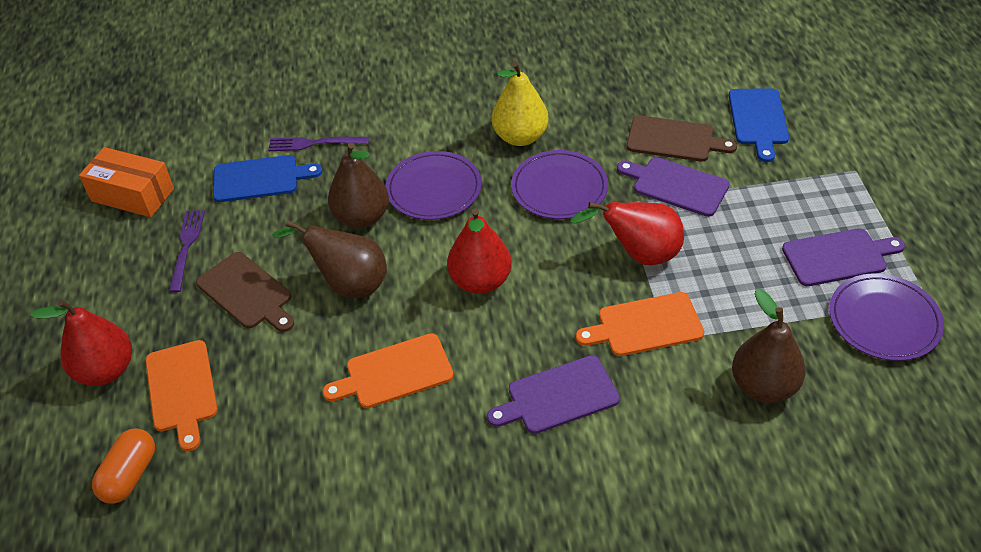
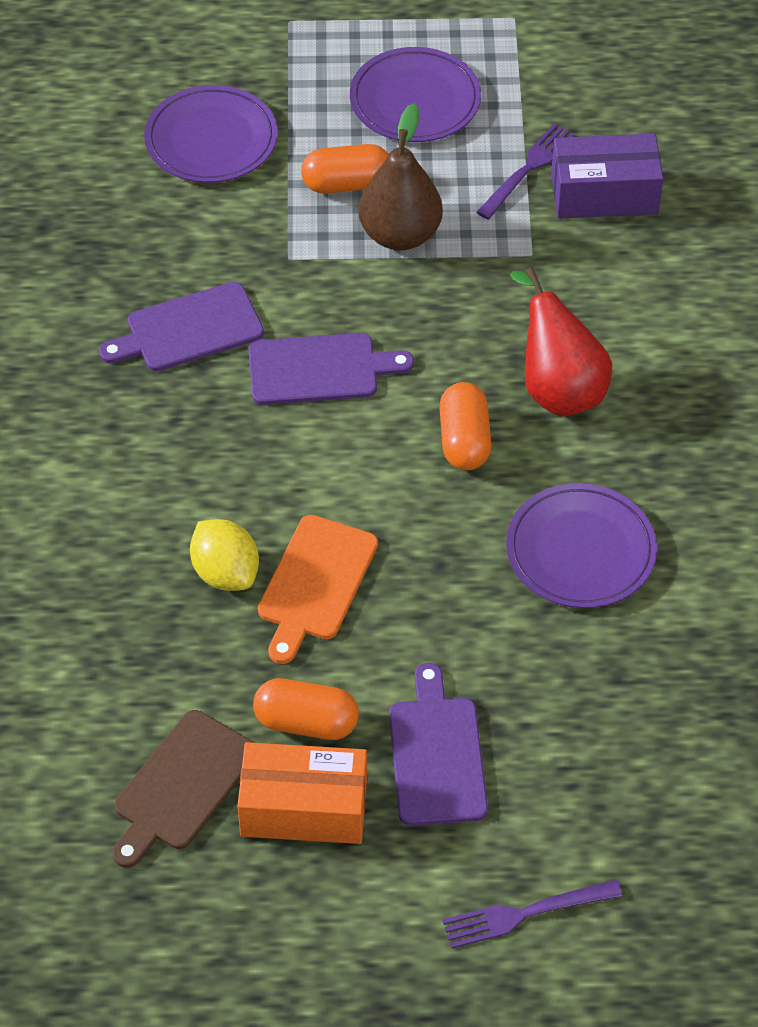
blue cutting board: 2 -> 0
brown cutting board: 2 -> 1
brown pear: 3 -> 1
orange capsule: 1 -> 3
orange cutting board: 3 -> 1
purple box: 0 -> 1
red pear: 3 -> 1
yellow lemon: 0 -> 1
yellow pear: 1 -> 0

